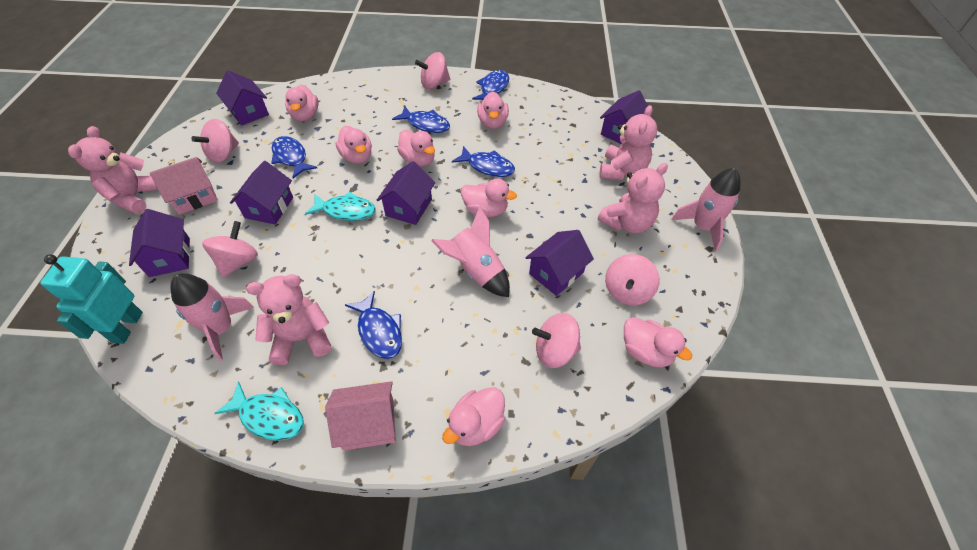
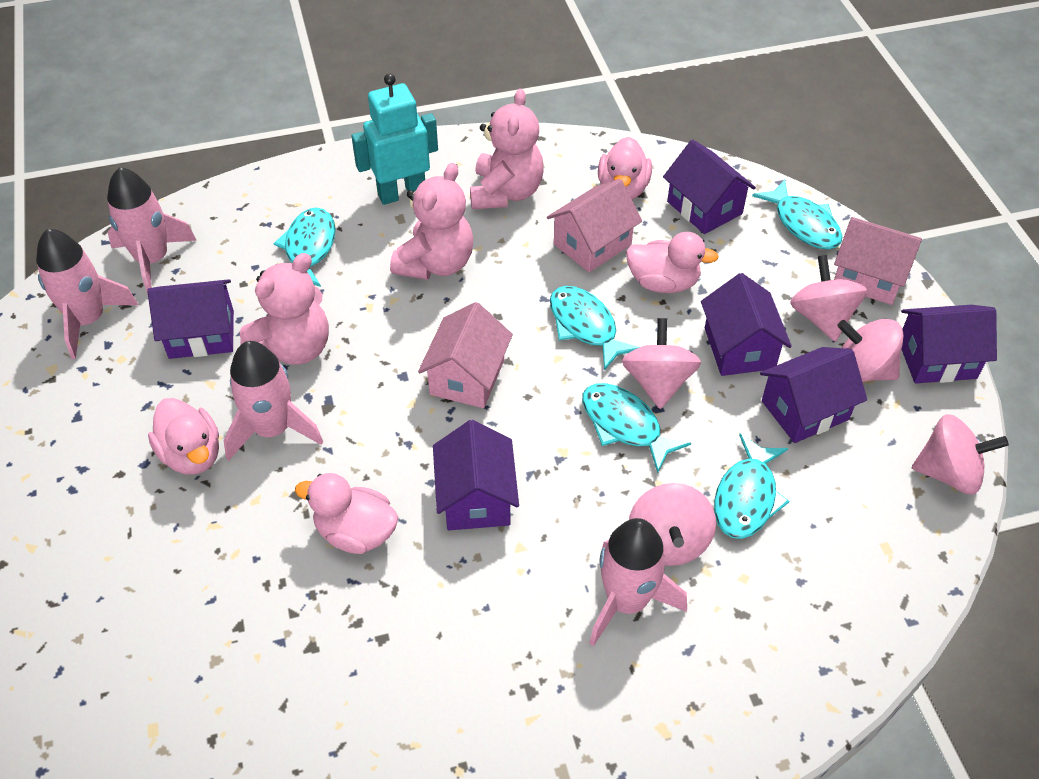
blue fish: 5 -> 0
pink duck: 7 -> 4
pink house: 2 -> 3
pink rocket: 3 -> 4
pink teddy bear: 4 -> 3
turquoise fish: 2 -> 5

